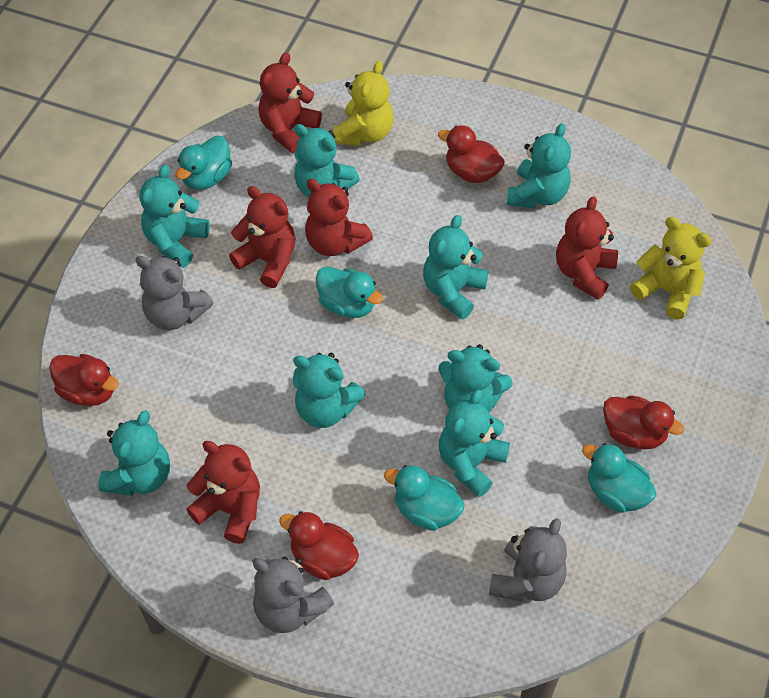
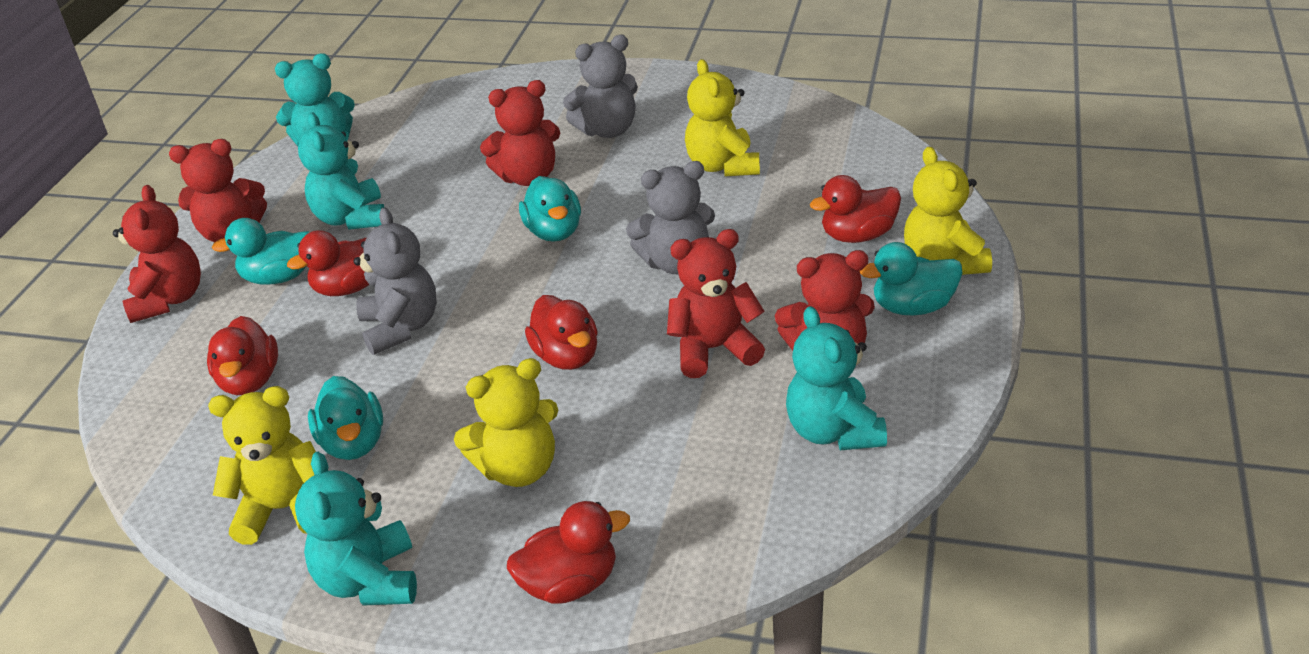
red duck: 4 -> 5
turquoise teddy bear: 8 -> 4
yellow teddy bear: 2 -> 4

